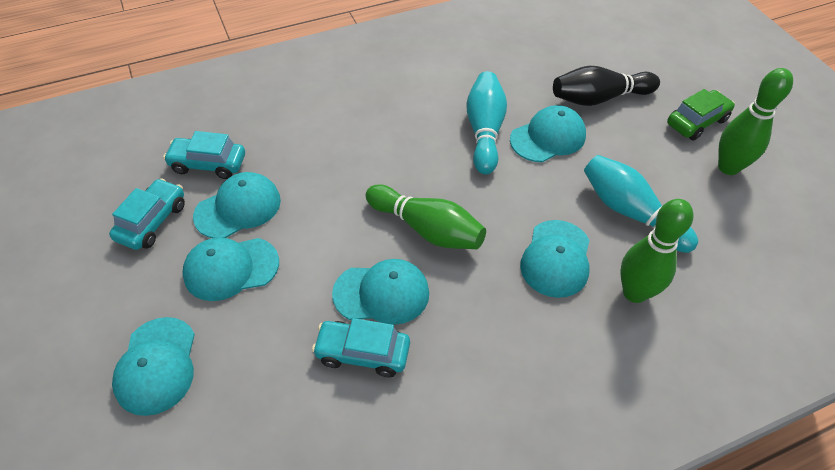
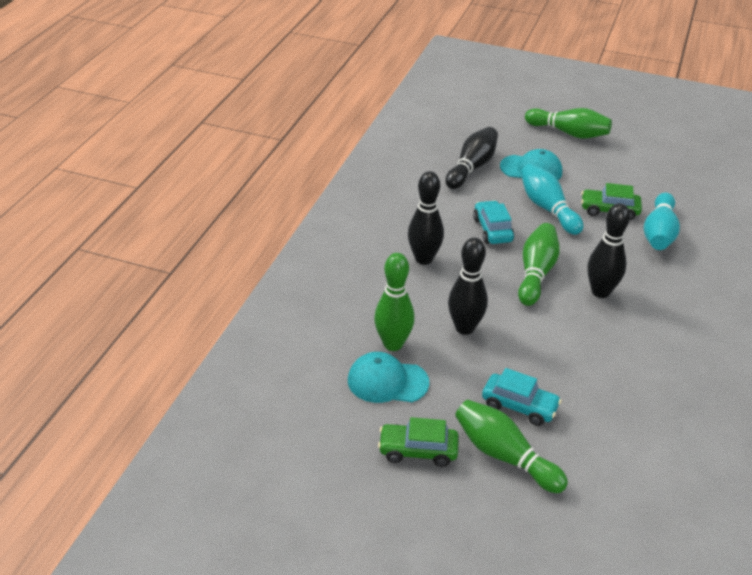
black bowling pin: 1 -> 4
green bowling pin: 3 -> 4
green car: 1 -> 2
turquoise cap: 6 -> 2
turquoise car: 3 -> 2

